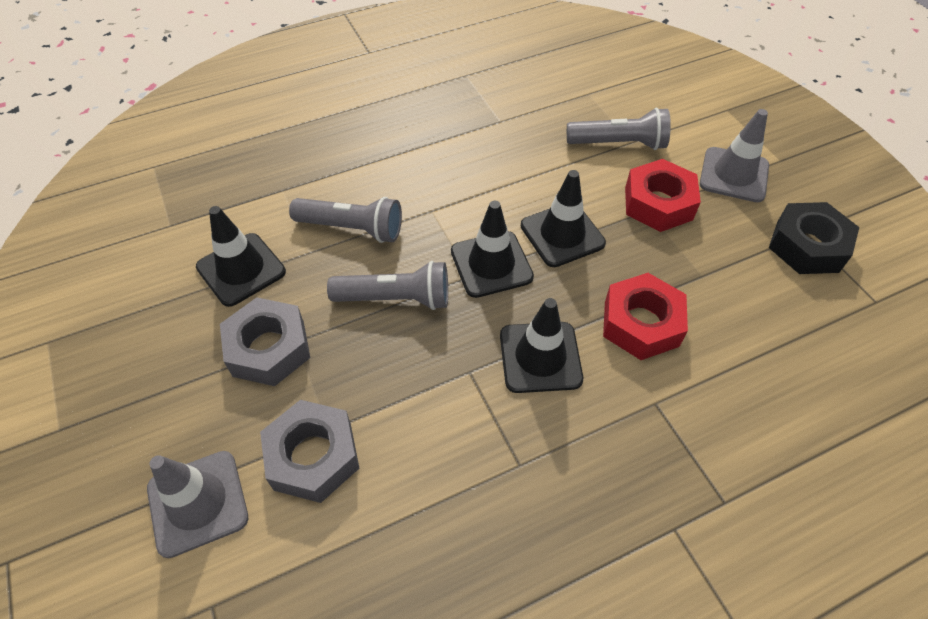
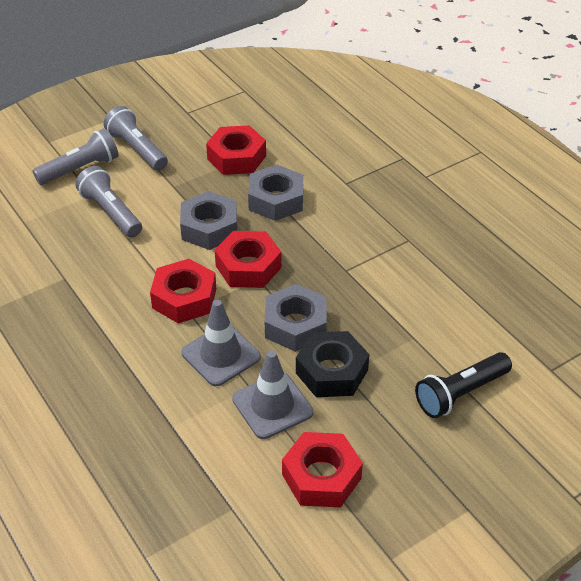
black flashlight: 0 -> 1
black traffic cone: 4 -> 0
grey nut: 2 -> 3
red nut: 2 -> 4

